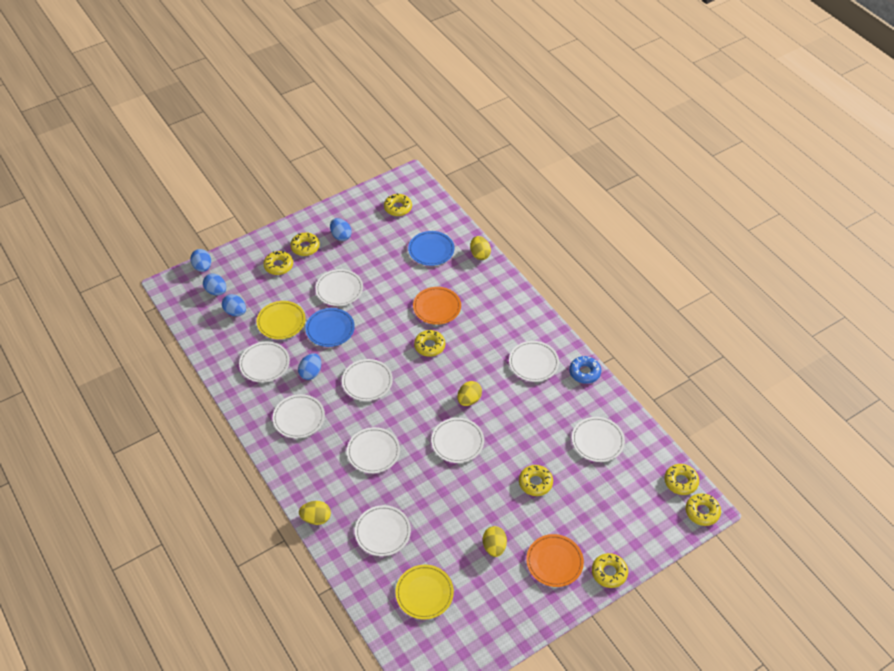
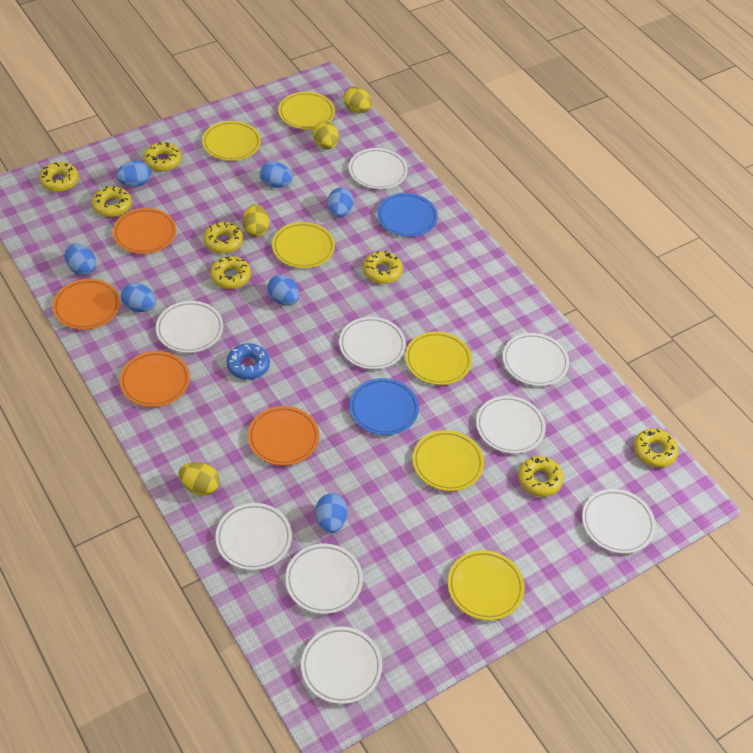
blue egg: 5 -> 7
orange plate: 2 -> 4
yellow plate: 2 -> 6

